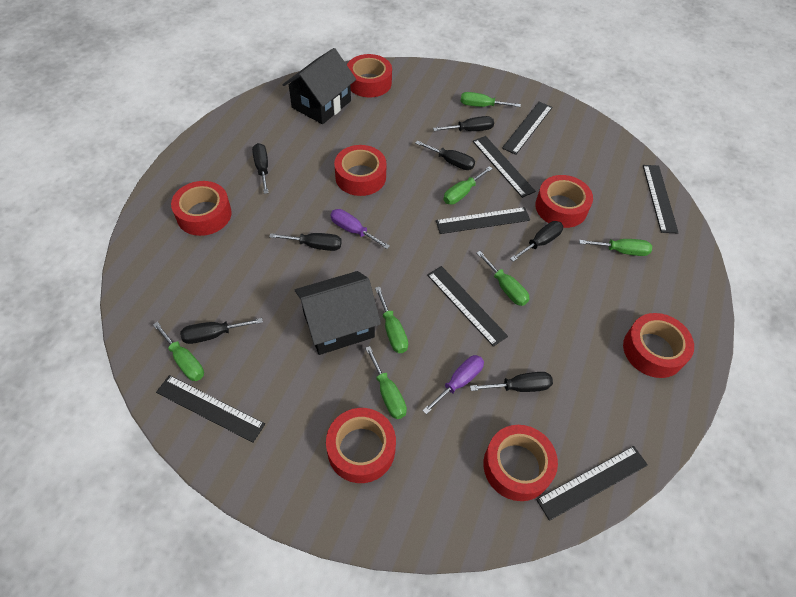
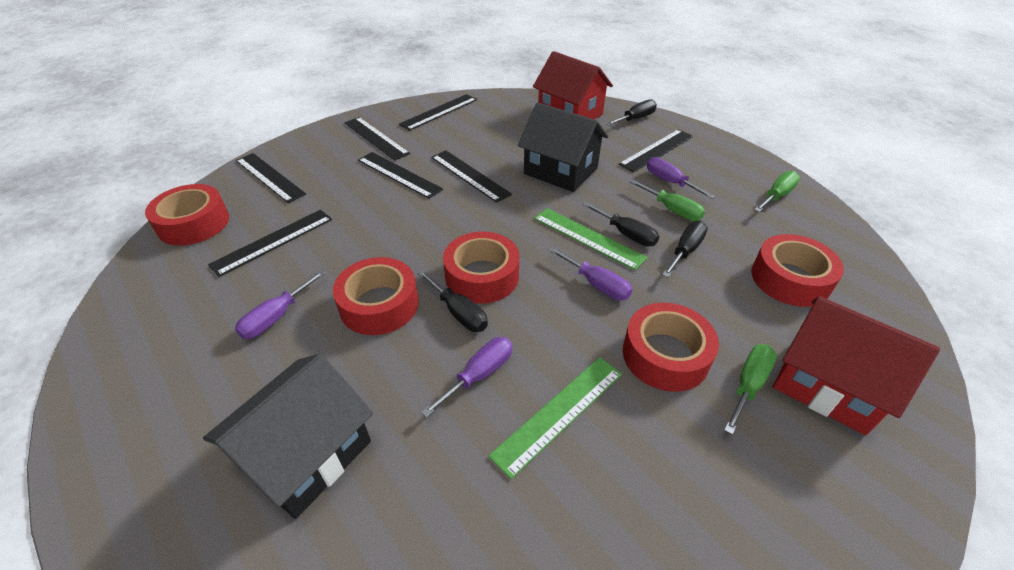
black screwdriver: 7 -> 4
green ruler: 0 -> 2
green screwdriver: 7 -> 3
purple screwdriver: 2 -> 4
red house: 0 -> 2
red tape: 7 -> 5

